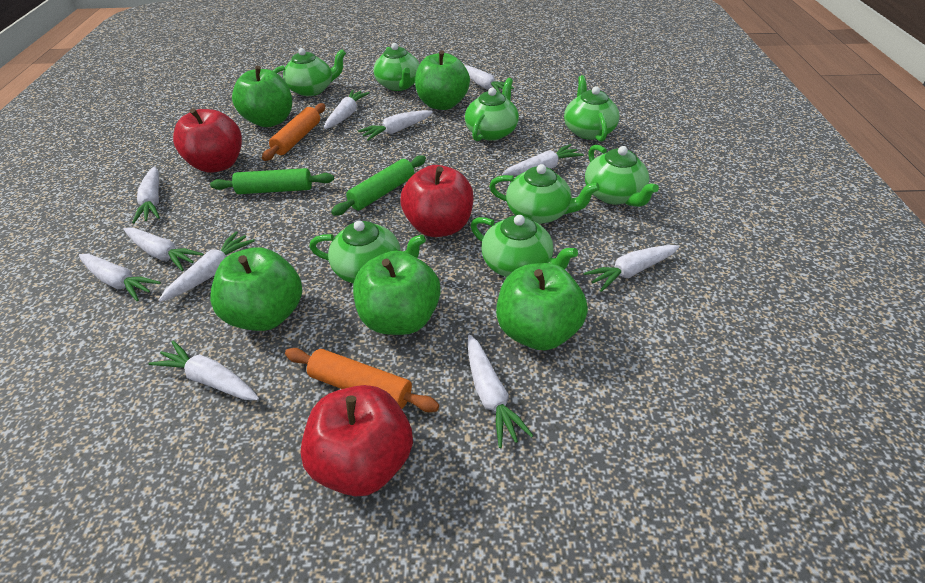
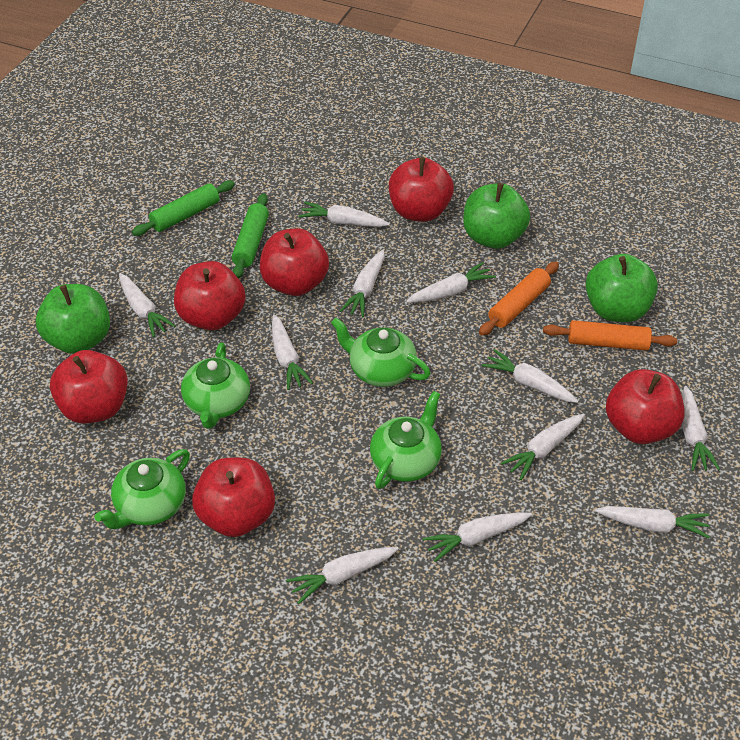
green apple: 5 -> 3
green teapot: 8 -> 4
red apple: 3 -> 6

